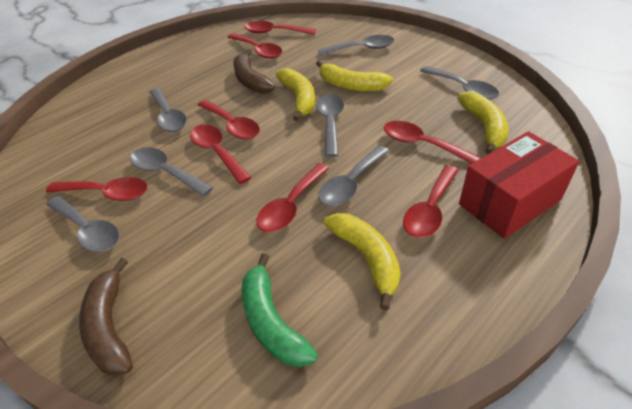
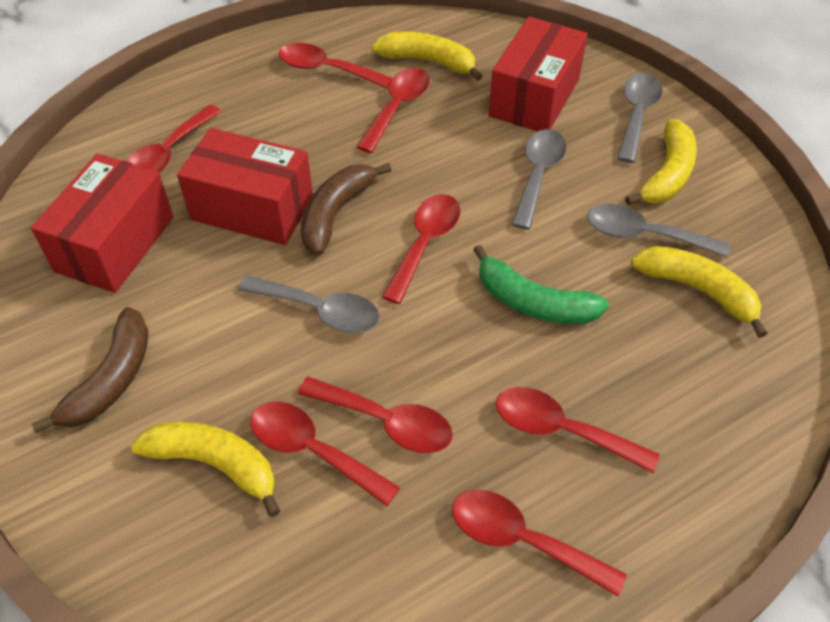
grey spoon: 7 -> 4
red box: 1 -> 3

